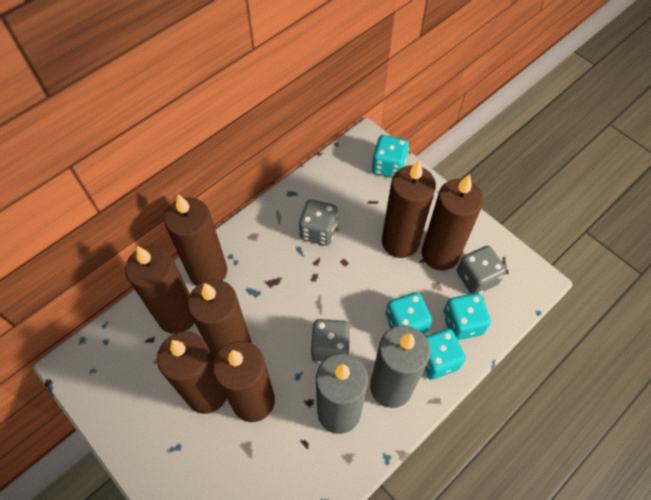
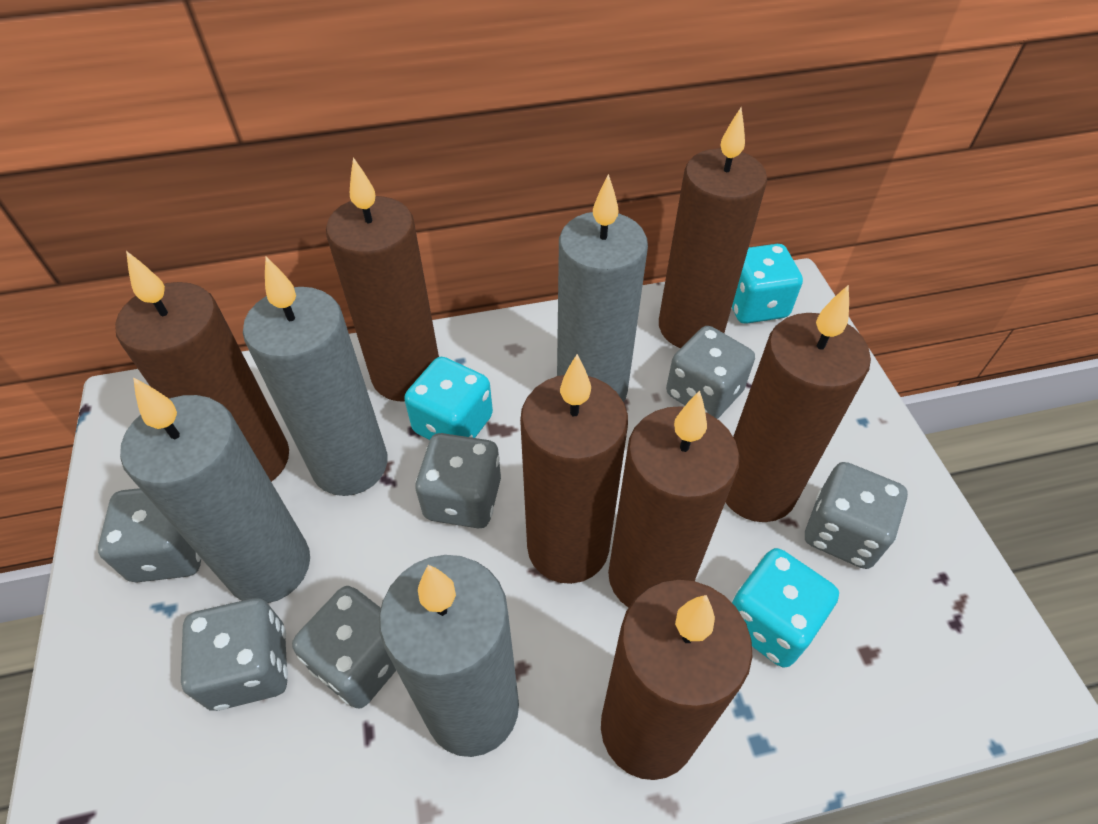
grey candle: 2 -> 4
grey dice: 3 -> 6
turquoise dice: 4 -> 3

